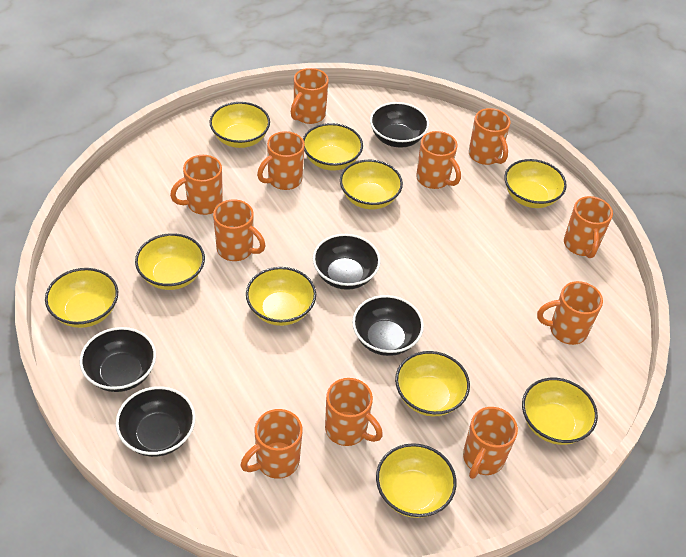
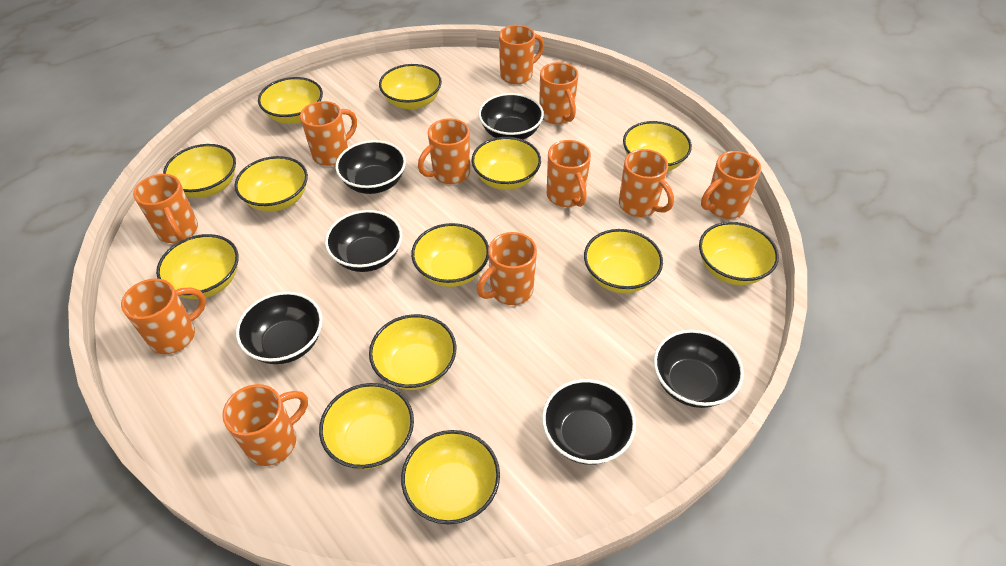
black bowl: 5 -> 6
yellow bowl: 10 -> 13

